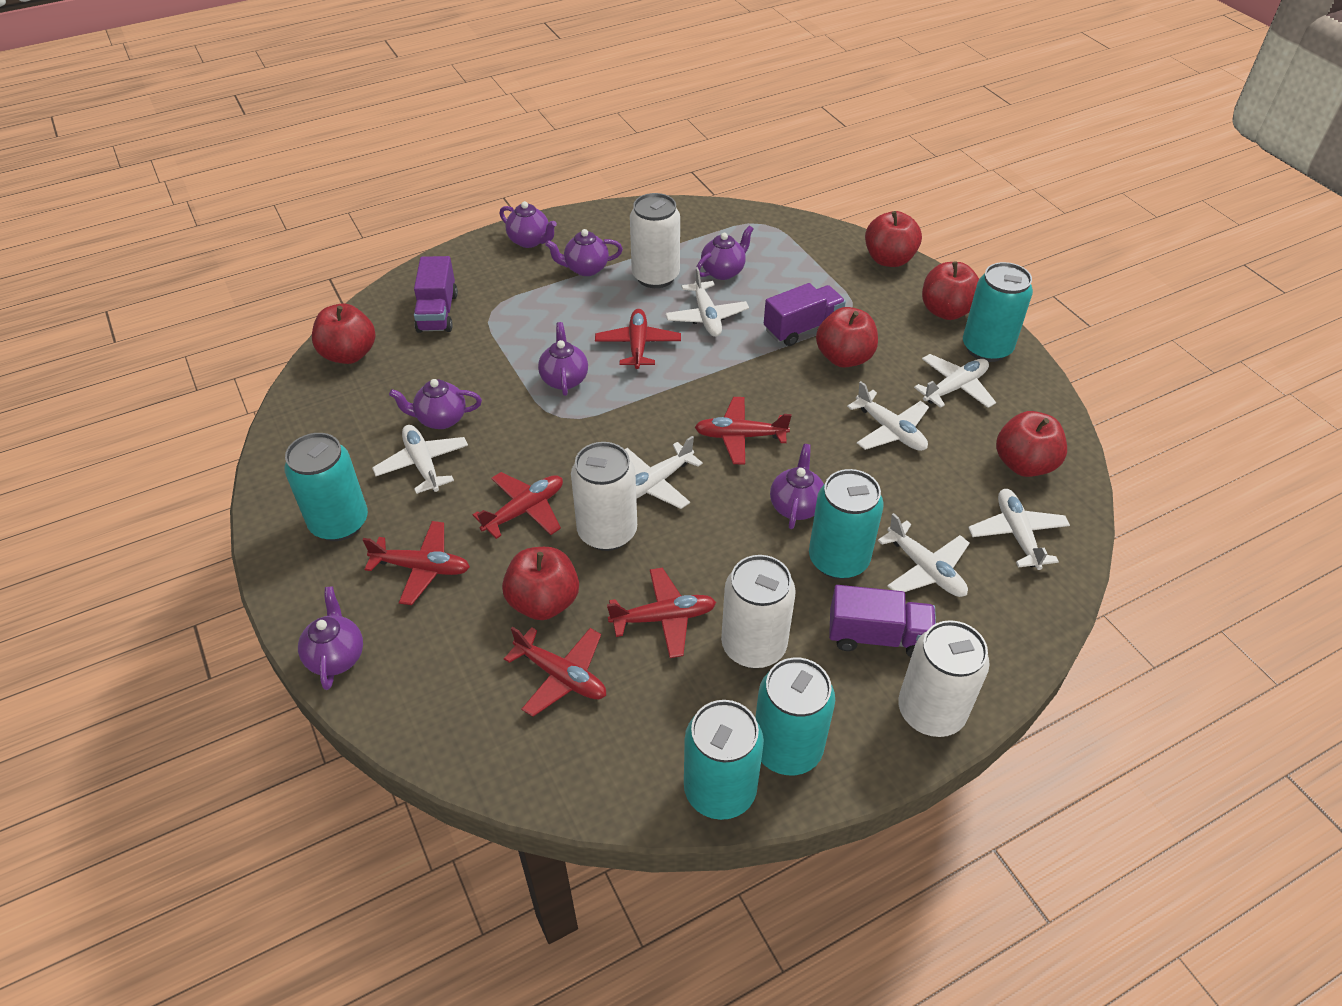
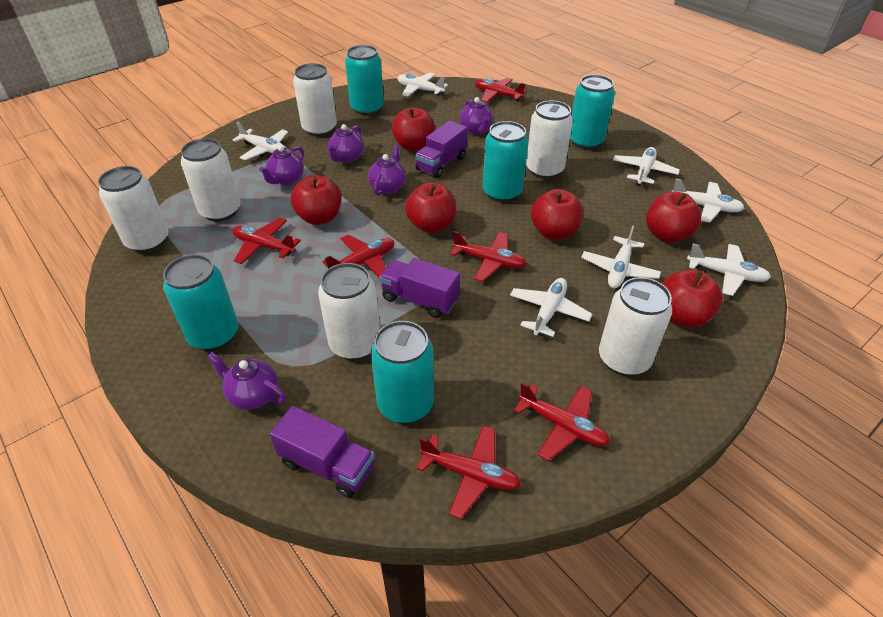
purple teapot: 7 -> 5
white can: 4 -> 6

